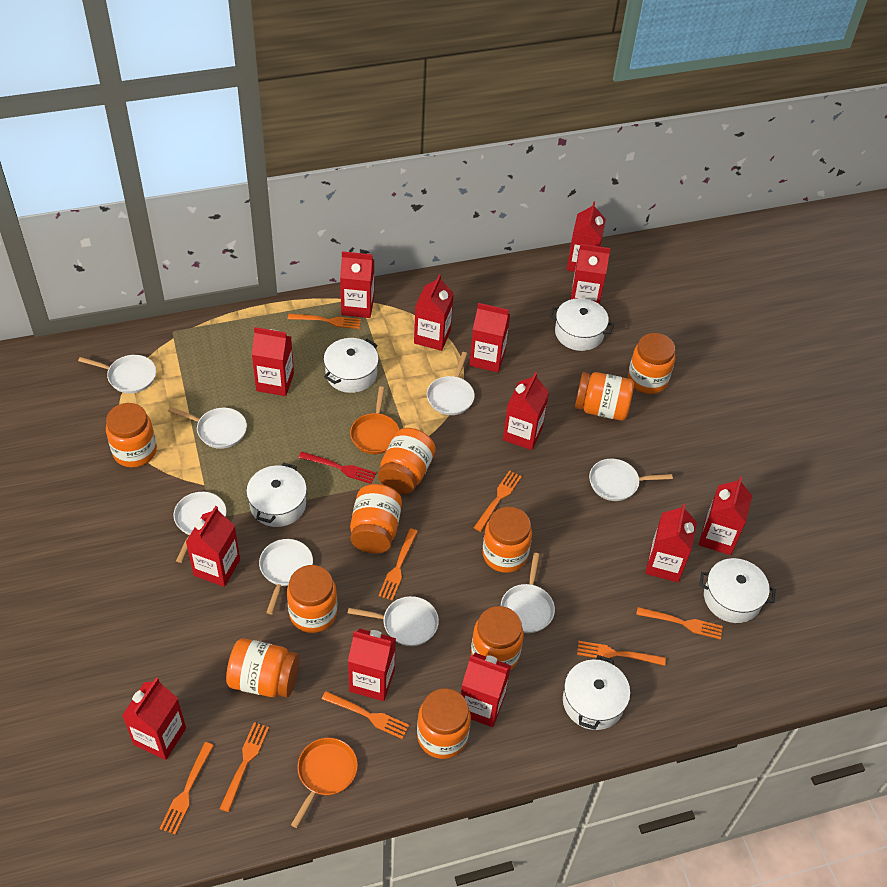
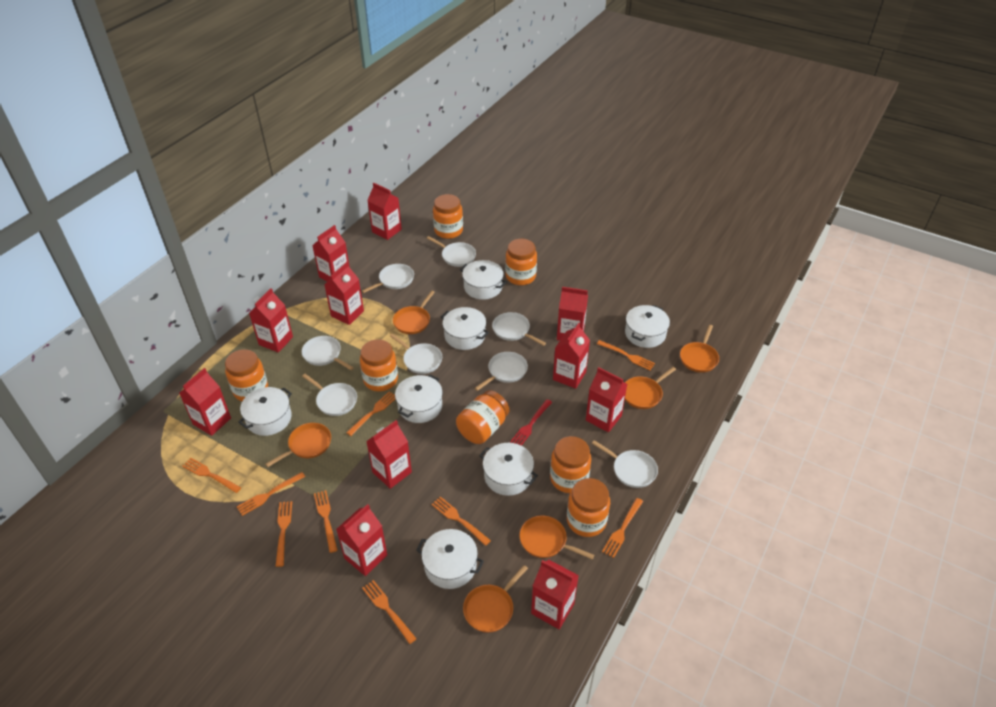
orange fork: 8 -> 9
orange jar: 10 -> 7
orange pan: 2 -> 6
red carton: 13 -> 11
white pot: 5 -> 7

